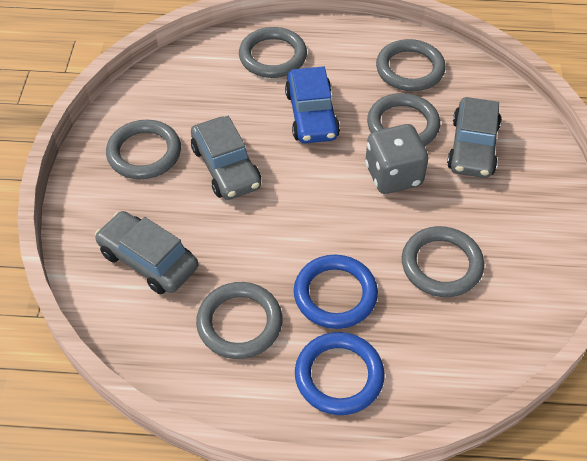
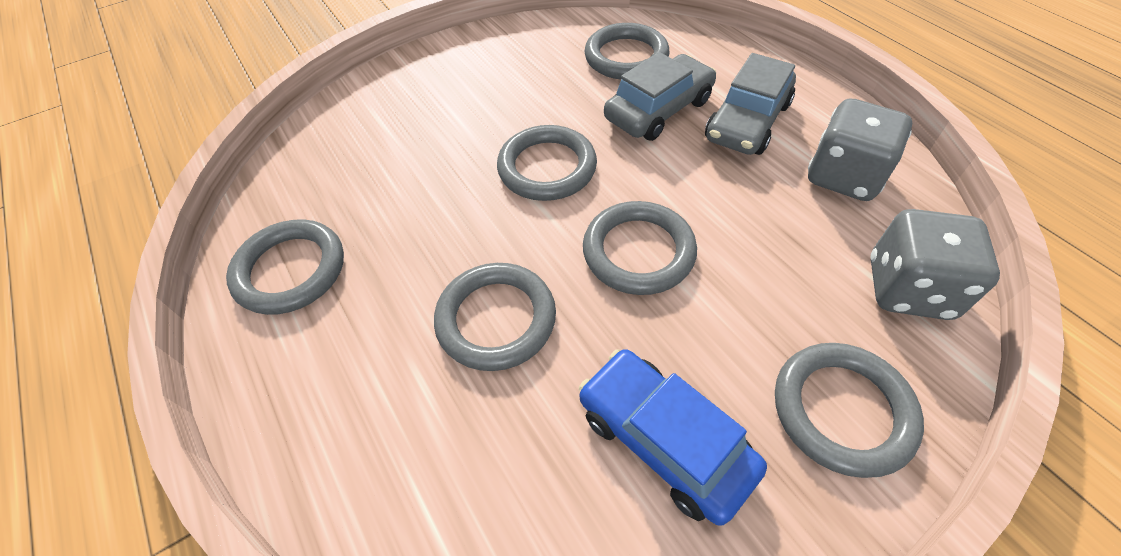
blue ring: 2 -> 0
grey car: 3 -> 2
grey dice: 1 -> 2

